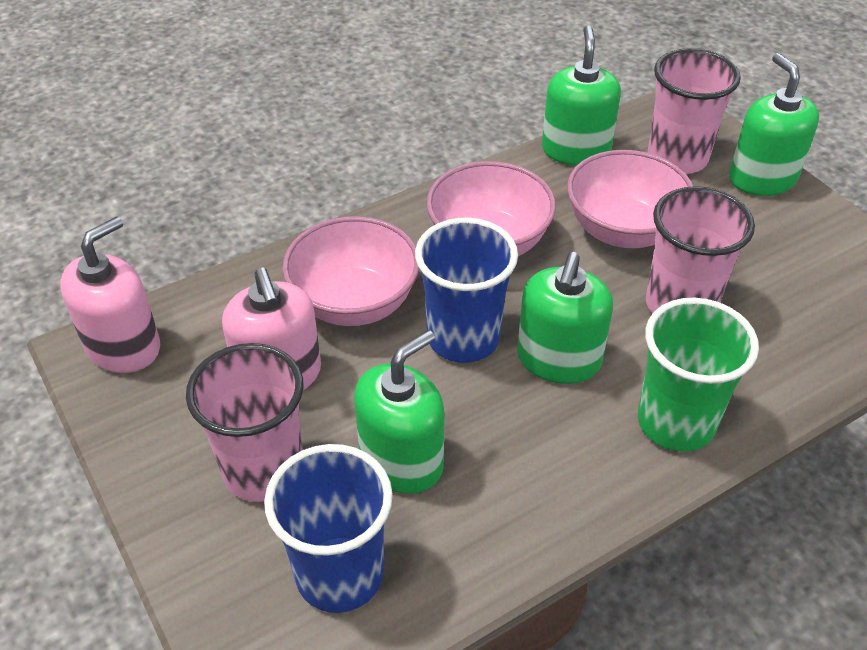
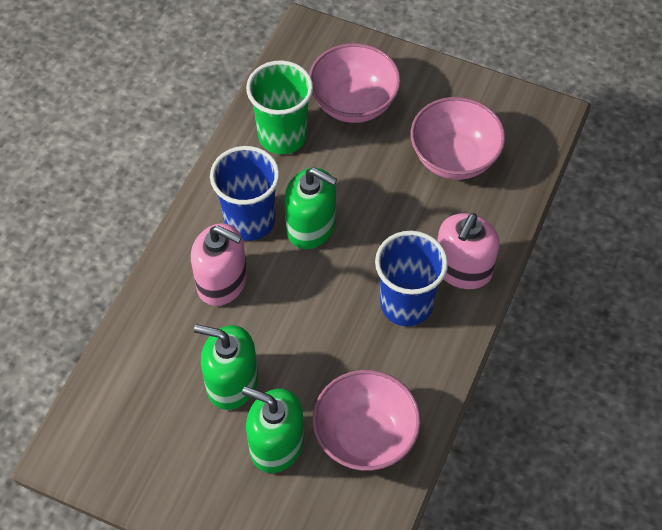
green soap dispenser: 4 -> 3
pink cup: 3 -> 0

